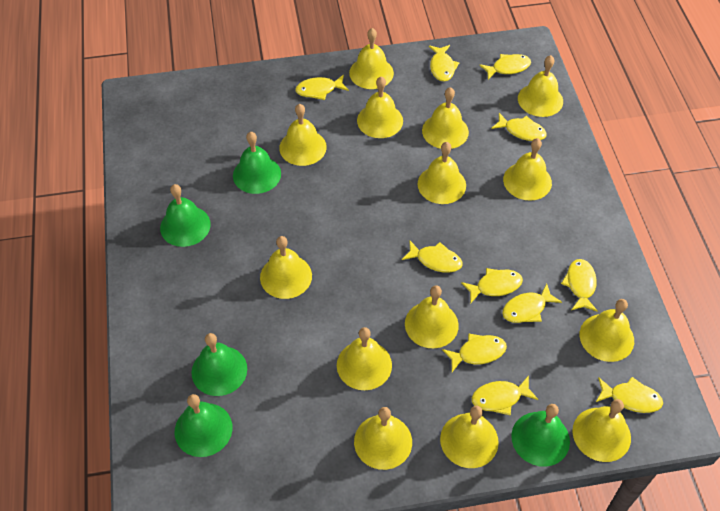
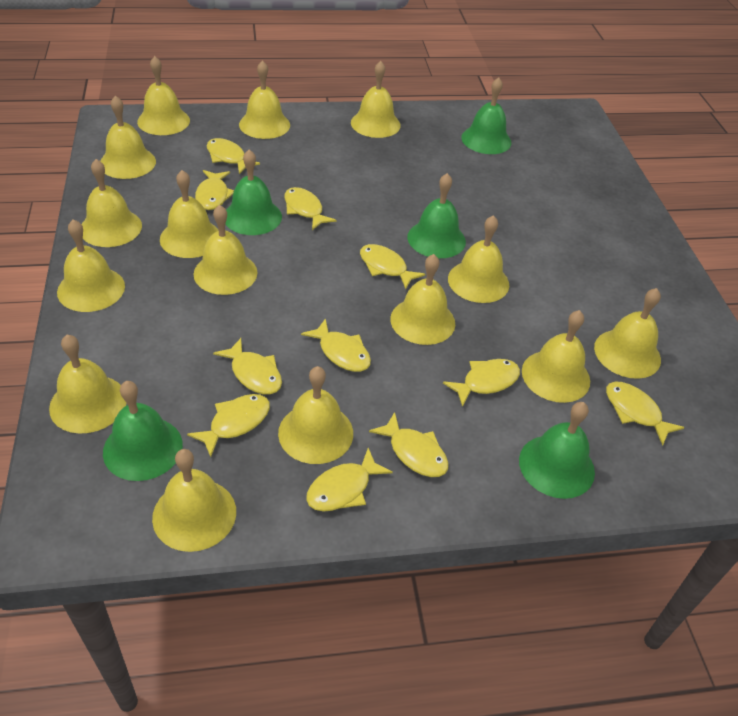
yellow bell: 14 -> 15

